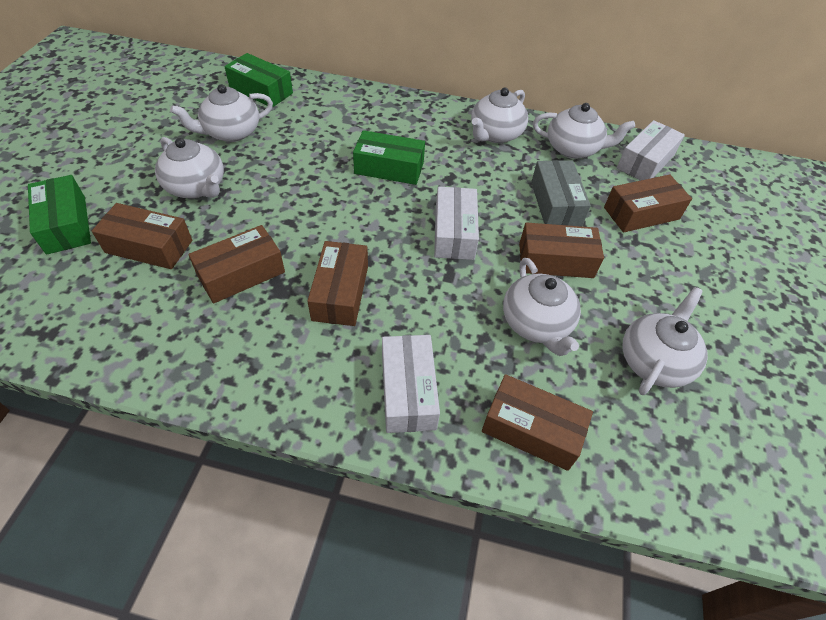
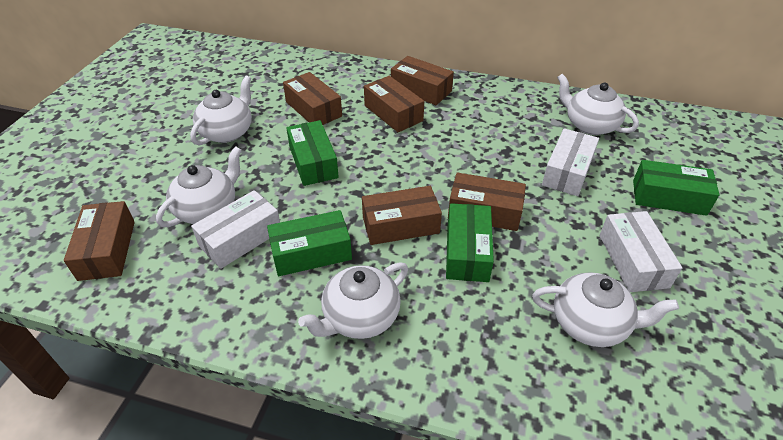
green box: 3 -> 4
grey box: 1 -> 0
white teapot: 6 -> 5

